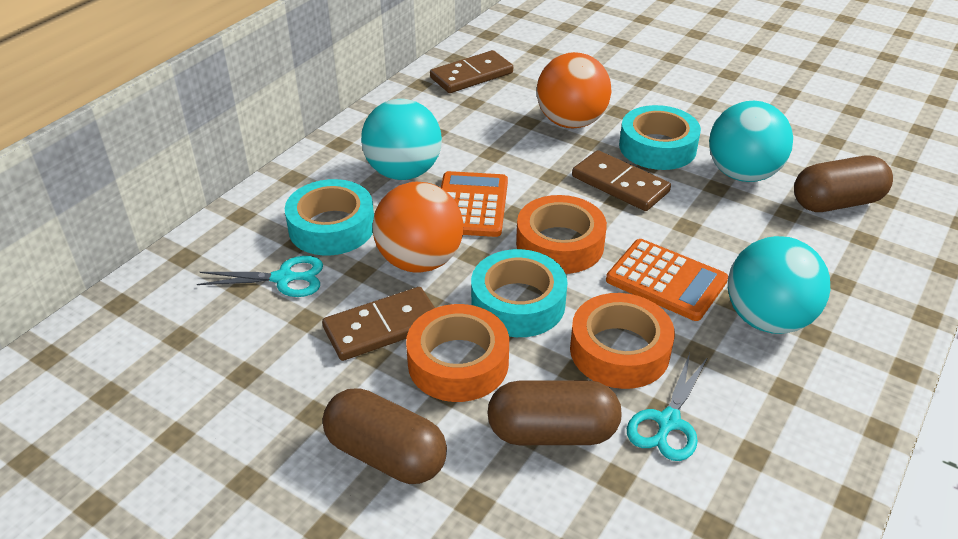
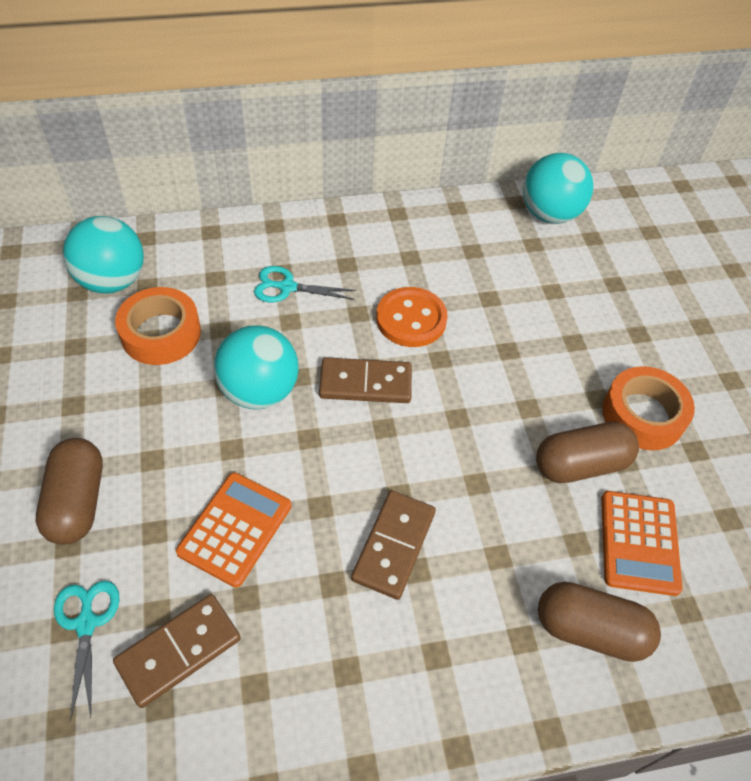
orange ball: 2 -> 0
orange button: 0 -> 1
orange tape: 3 -> 2
turquoise tape: 3 -> 0

